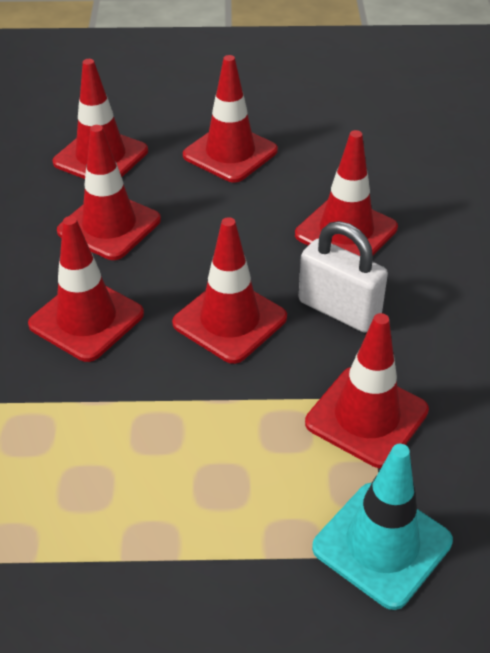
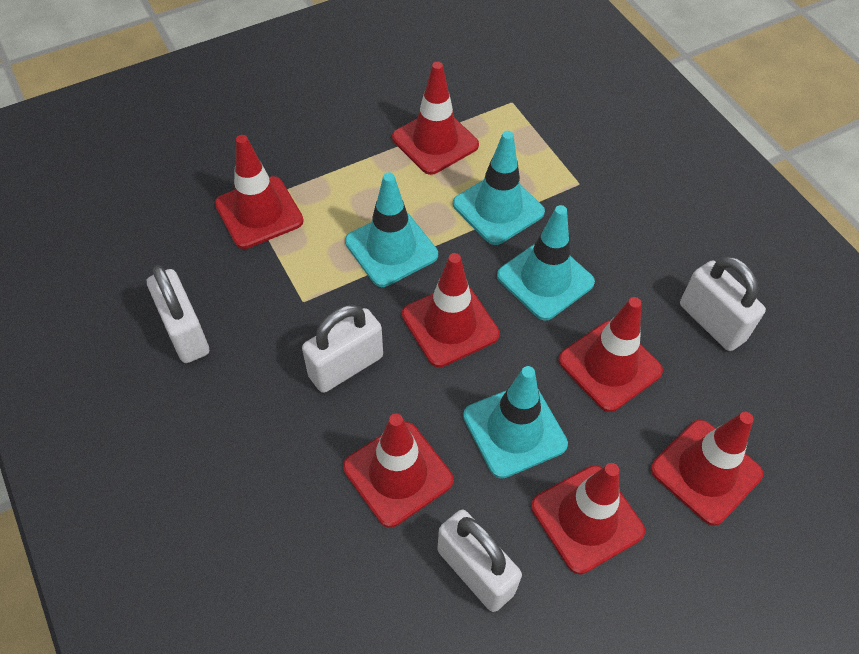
turquoise traffic cone: 1 -> 4
white padlock: 1 -> 4

